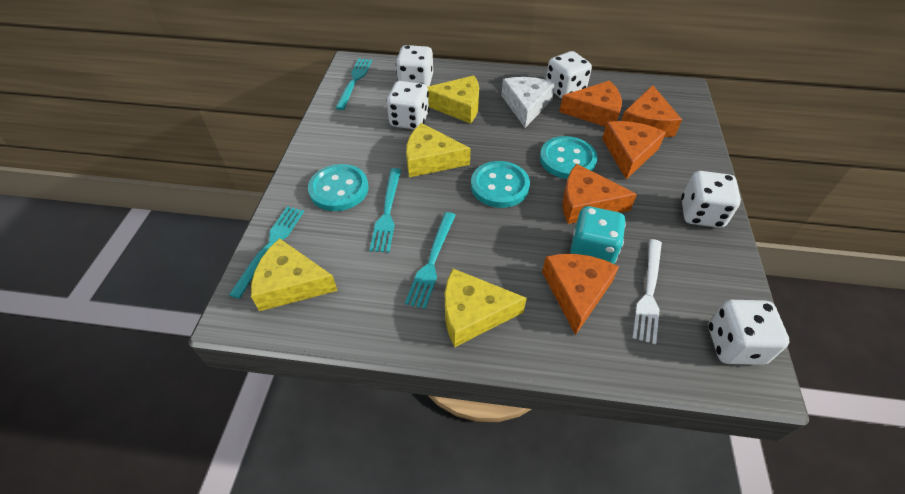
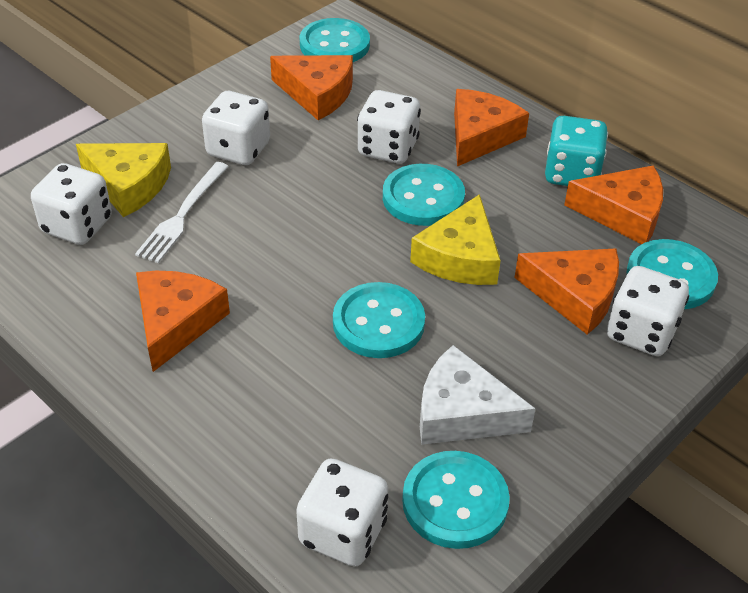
turquoise button: 3 -> 5
turquoise fork: 4 -> 0
yellow cheese: 4 -> 2

